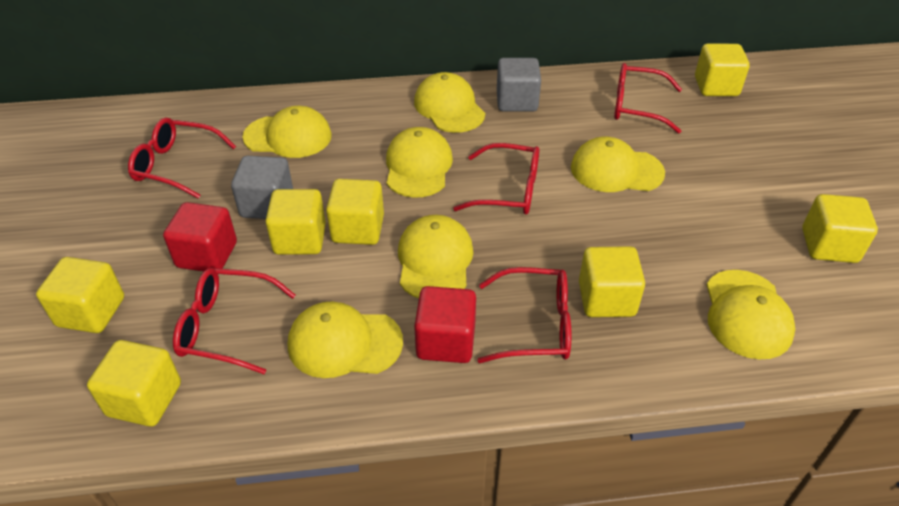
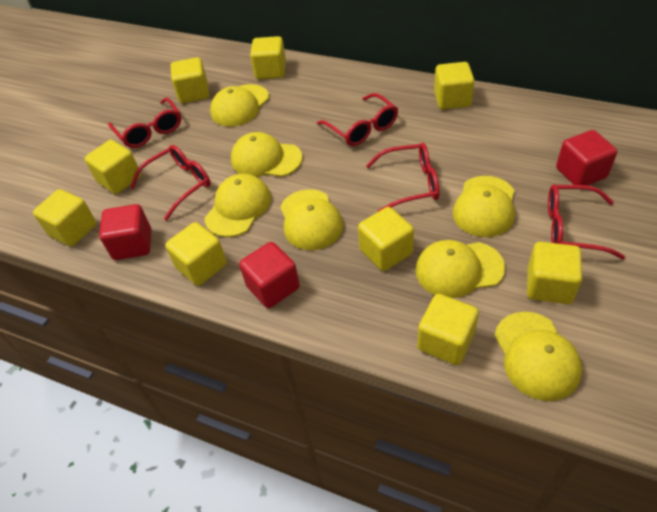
grey cube: 2 -> 0
red cube: 2 -> 3
yellow cube: 7 -> 9

